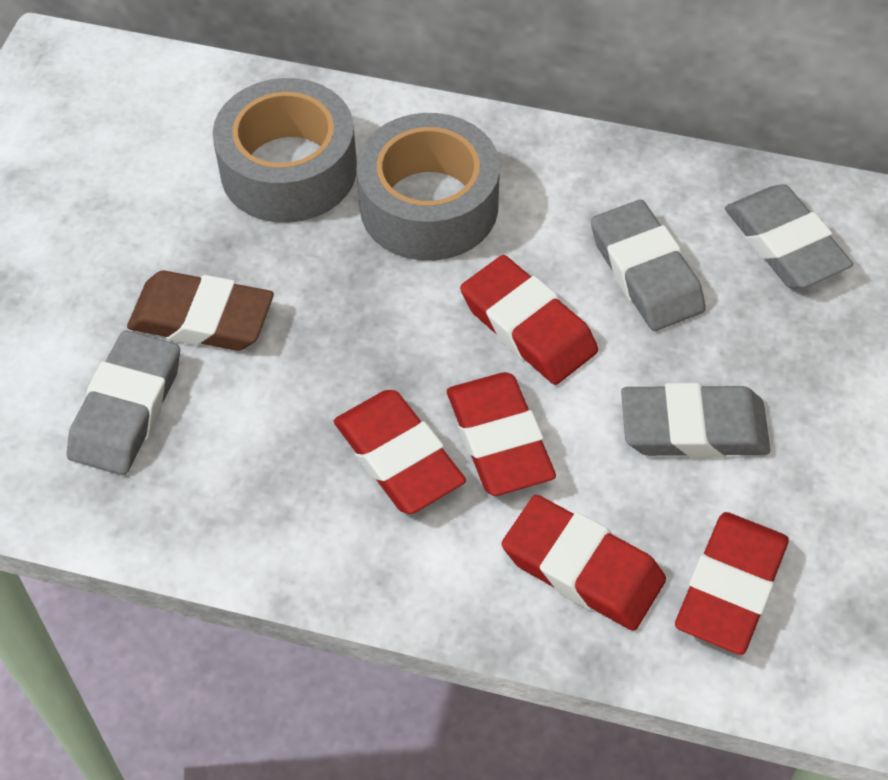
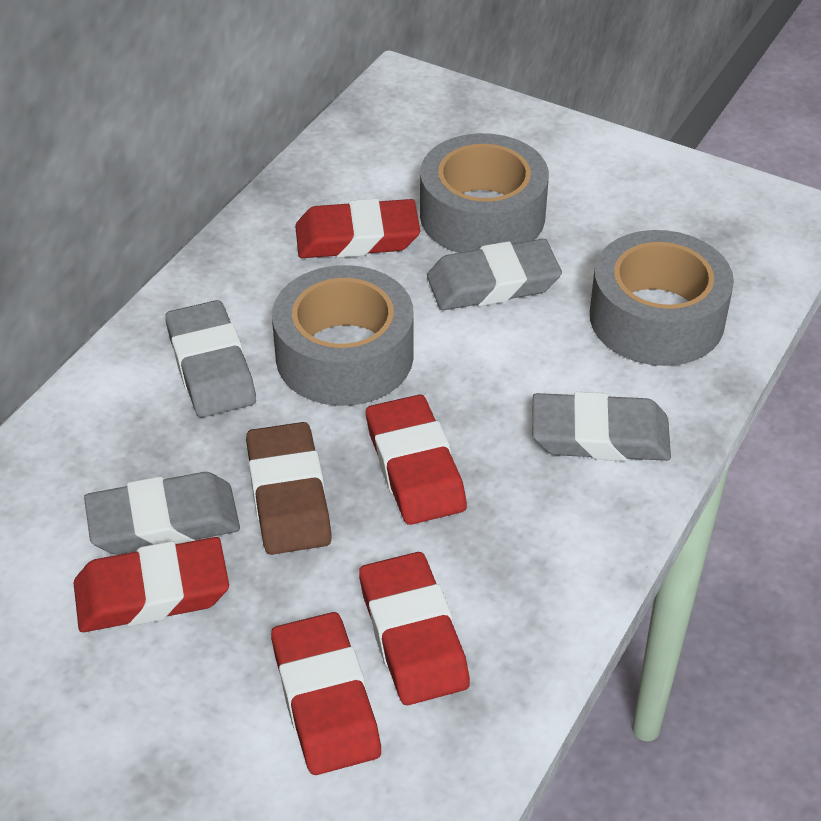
grey tape: 2 -> 3

